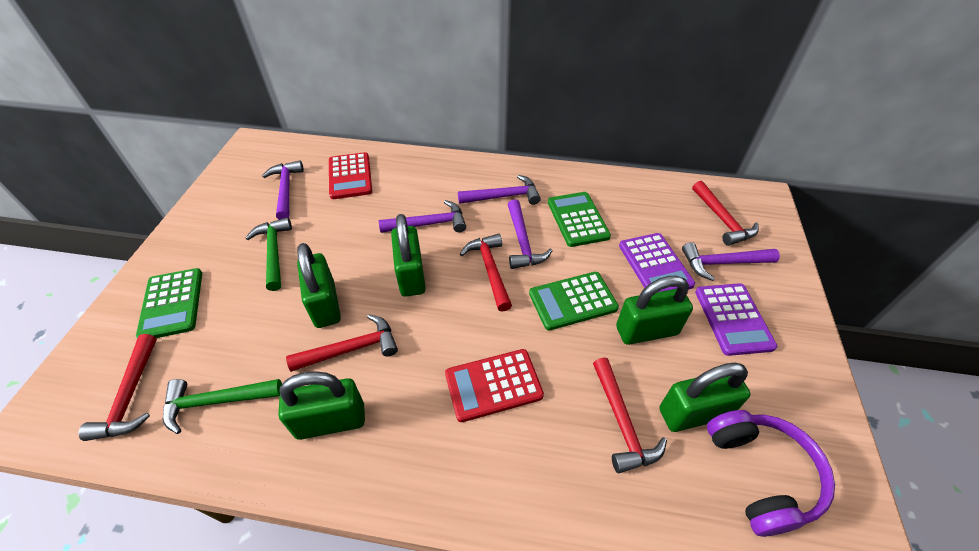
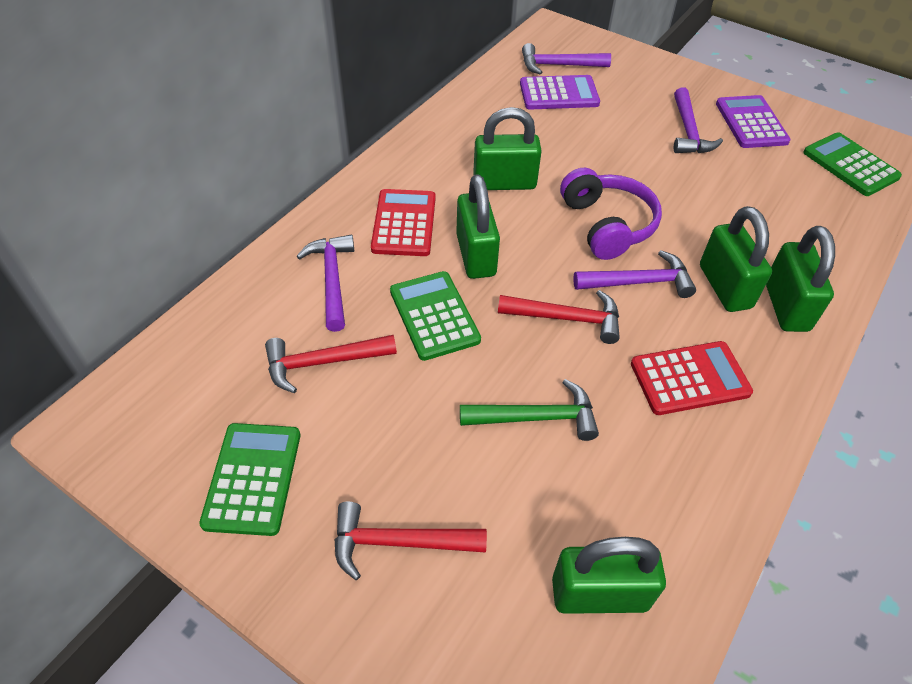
green hammer: 2 -> 1
purple hammer: 5 -> 4
red hammer: 5 -> 3

